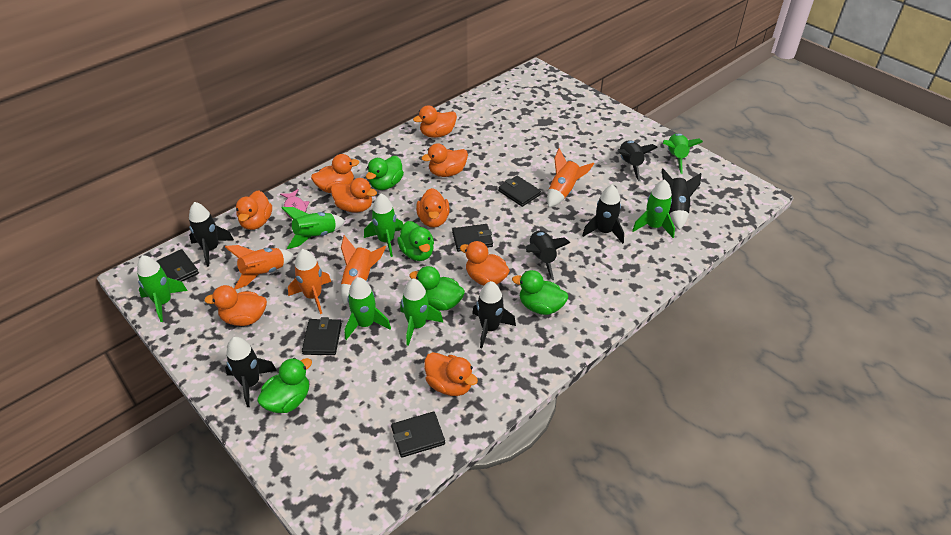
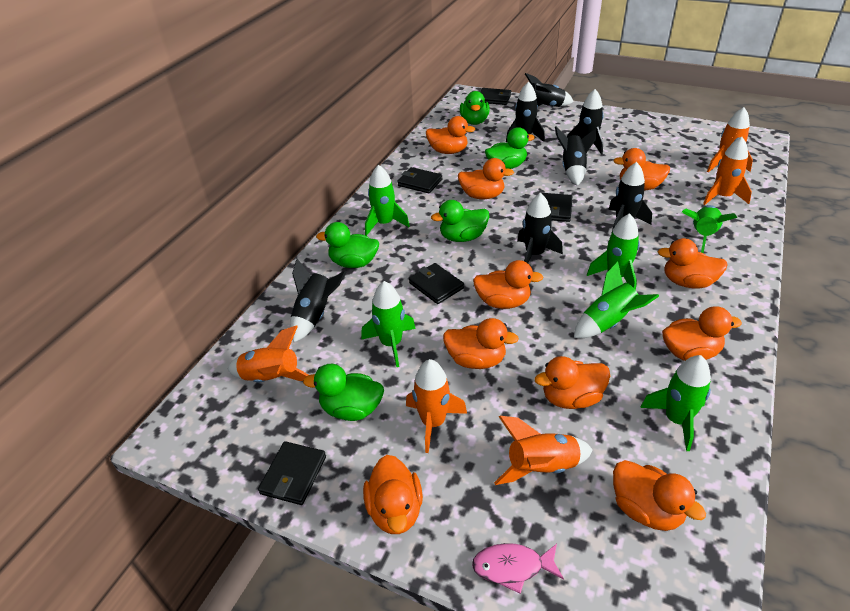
green rocket: 7 -> 6
orange duck: 9 -> 10
orange rocket: 4 -> 5

